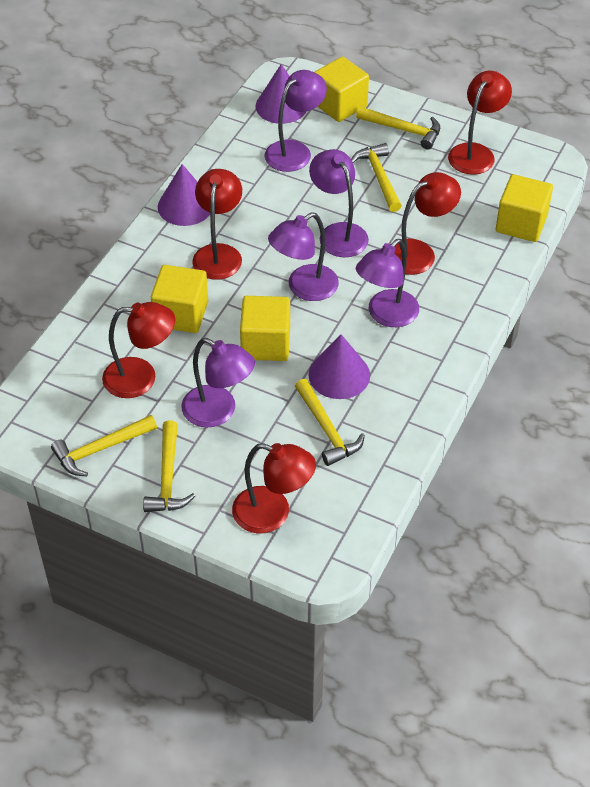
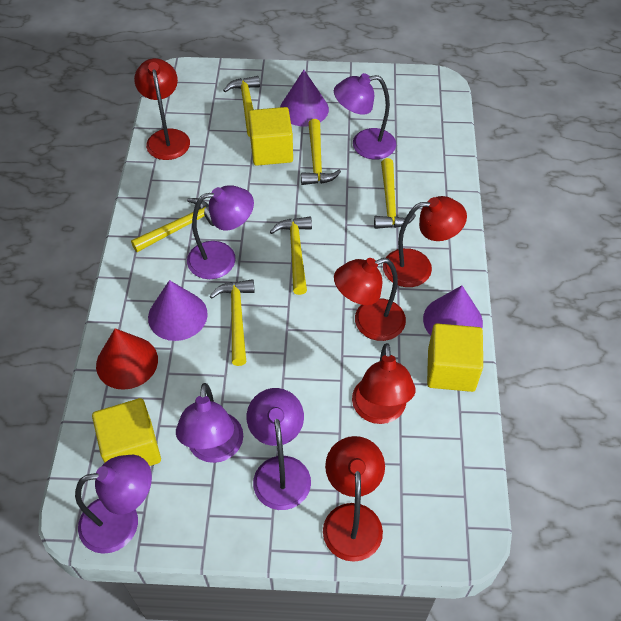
red cone: 0 -> 1
yellow cube: 4 -> 3
yellow hammer: 5 -> 6

